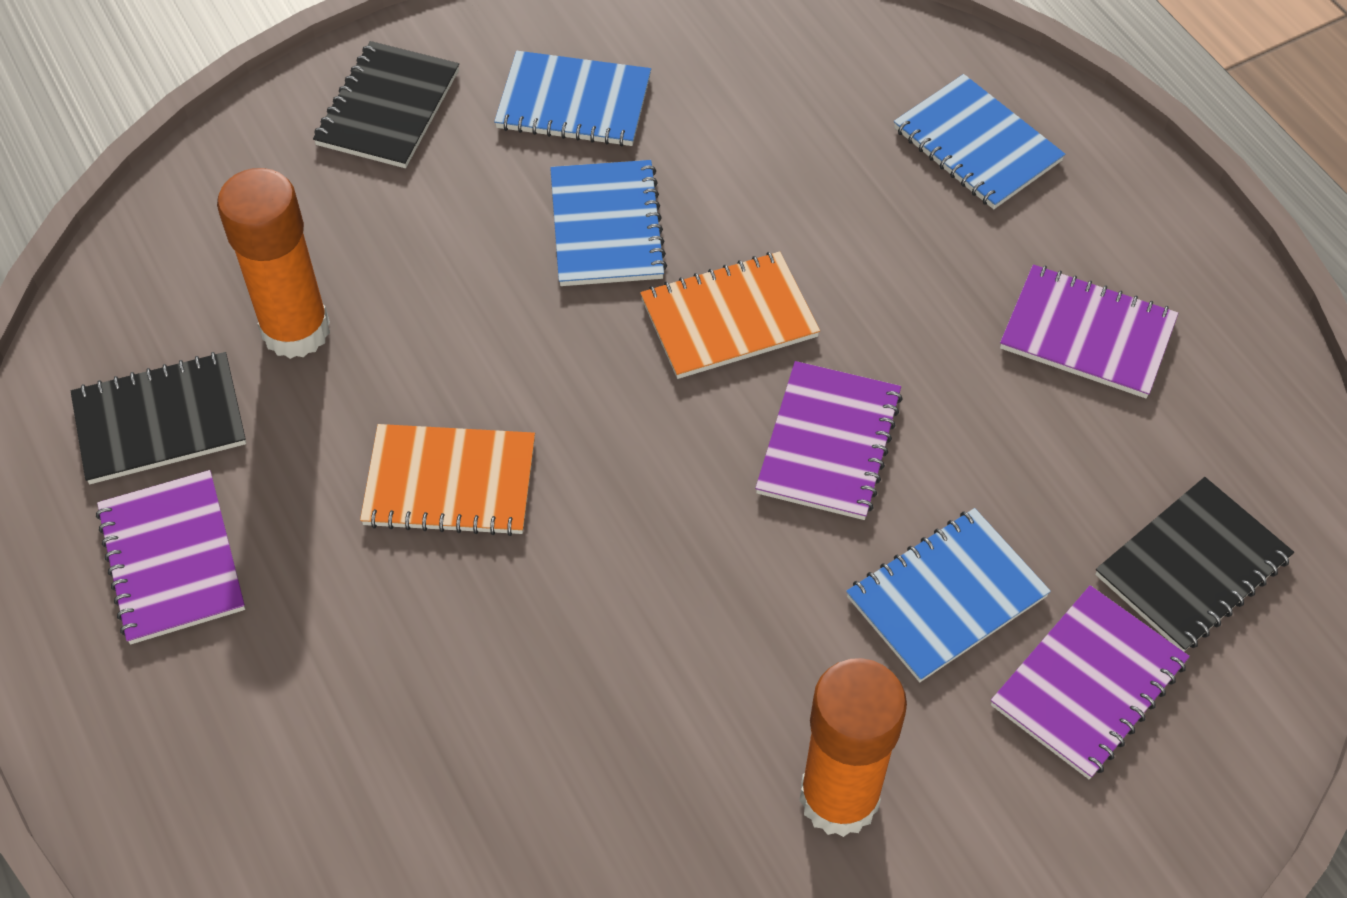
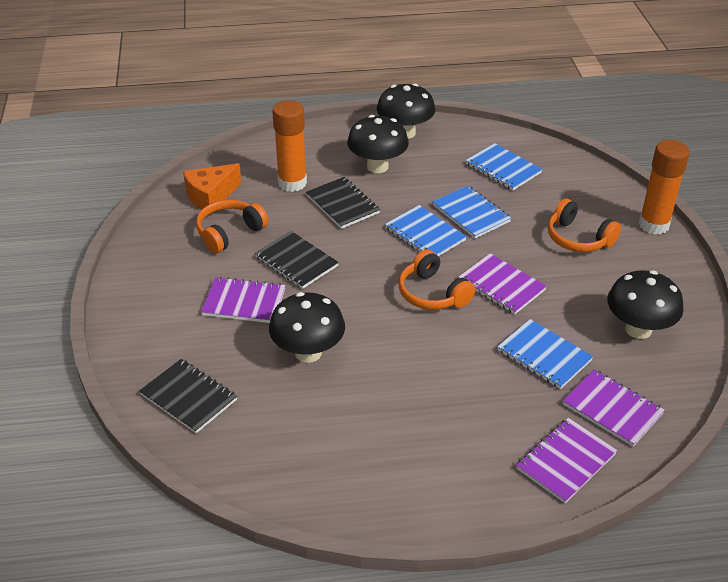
black mushroom: 0 -> 4
orange cheese: 0 -> 1
orange headphones: 0 -> 3
orange notebook: 2 -> 0

